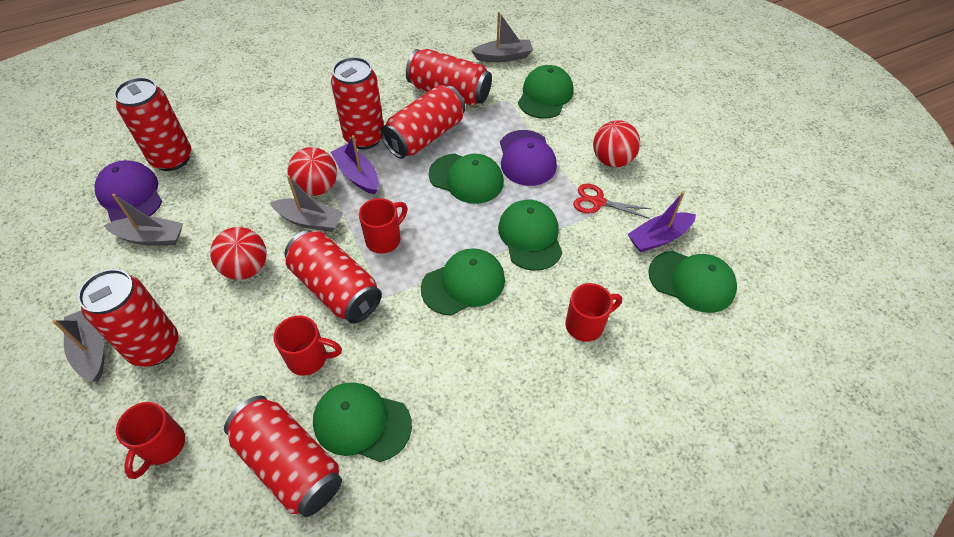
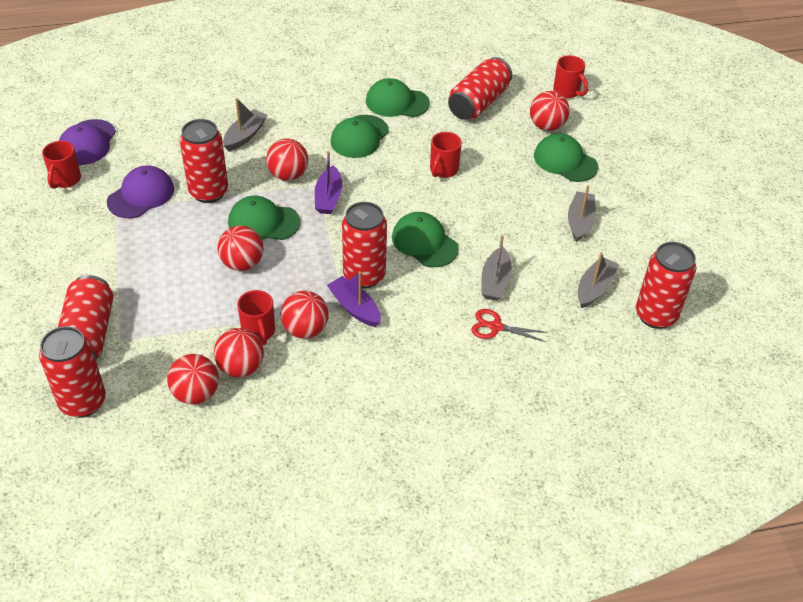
green cap: 6 -> 5
red ball: 3 -> 6
red can: 7 -> 6

